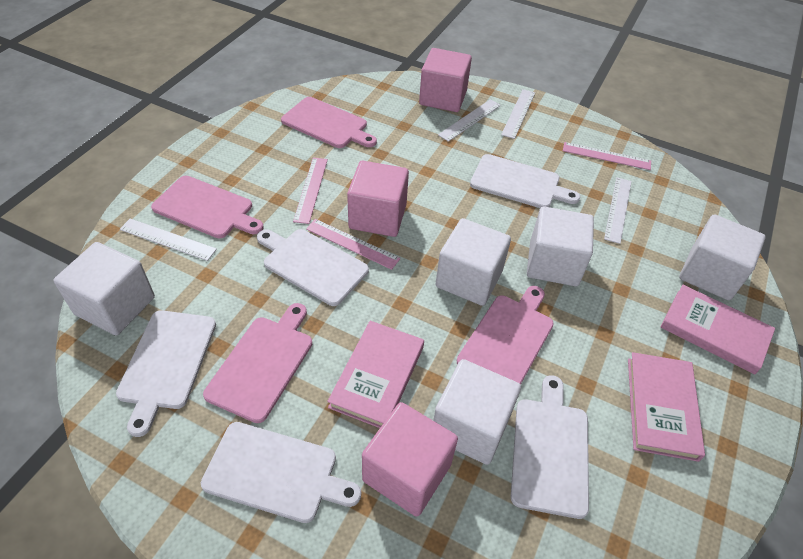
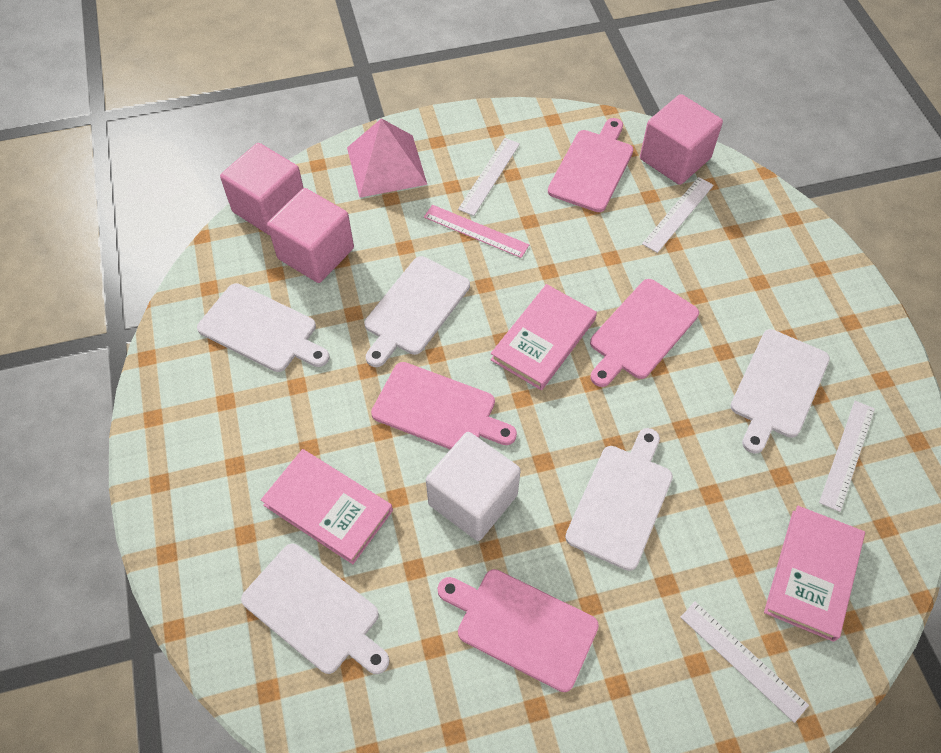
pink pyramid: 0 -> 1
pink ruler: 3 -> 1
white cube: 5 -> 1

